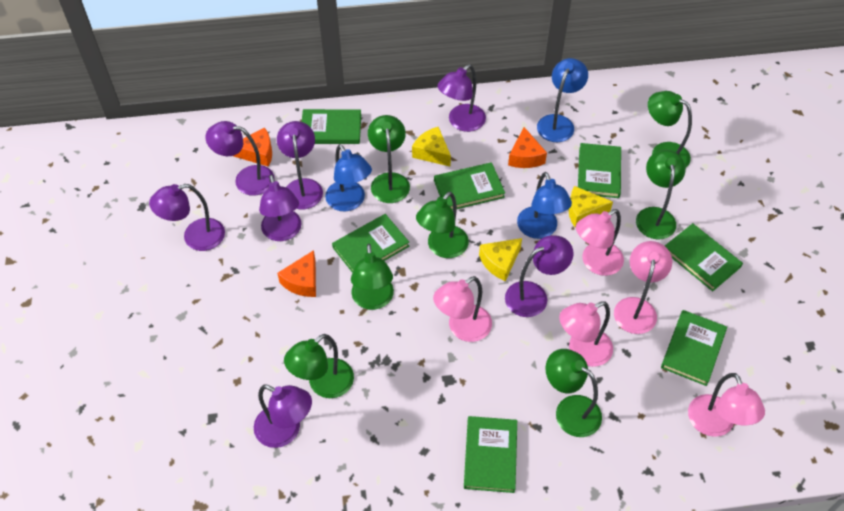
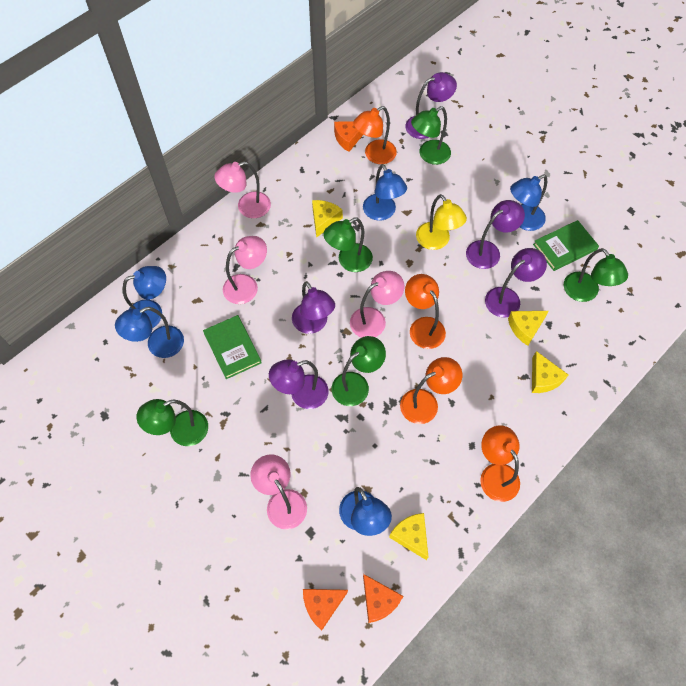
blue lamp: 3 -> 5
green book: 7 -> 2
green lamp: 7 -> 5
orange lamp: 0 -> 4
pink lamp: 5 -> 4
purple lamp: 7 -> 5
yellow cheese: 3 -> 4
yellow lamp: 0 -> 1

